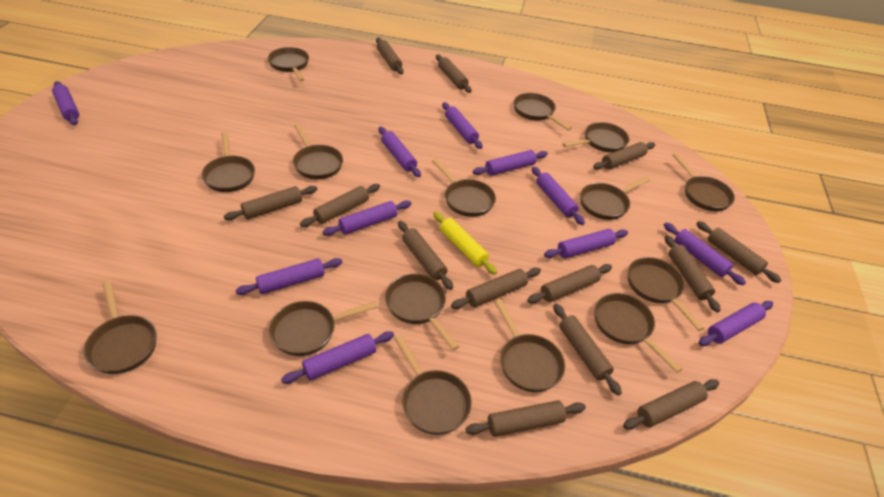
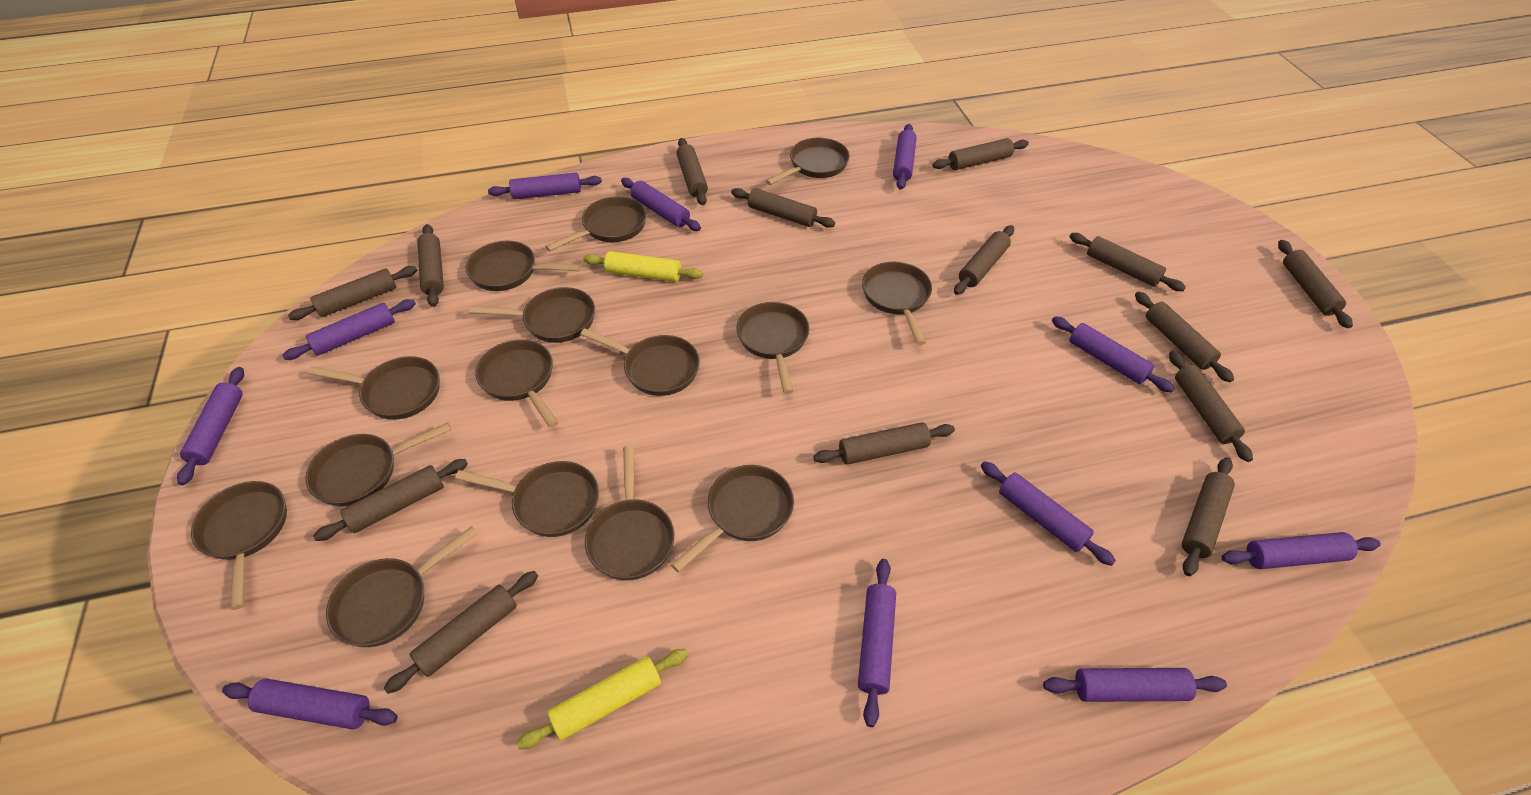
brown rolling pin: 13 -> 14
yellow rolling pin: 1 -> 2

